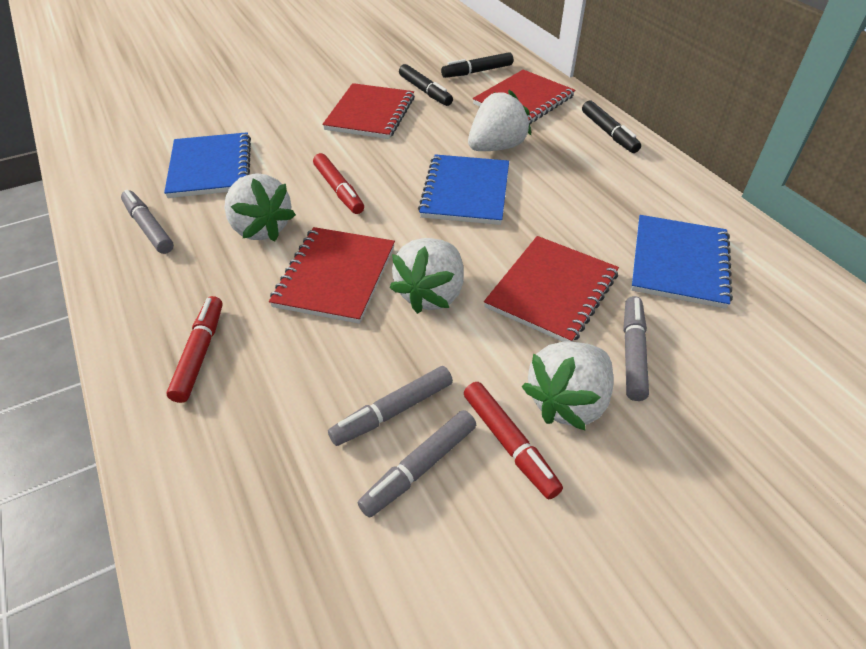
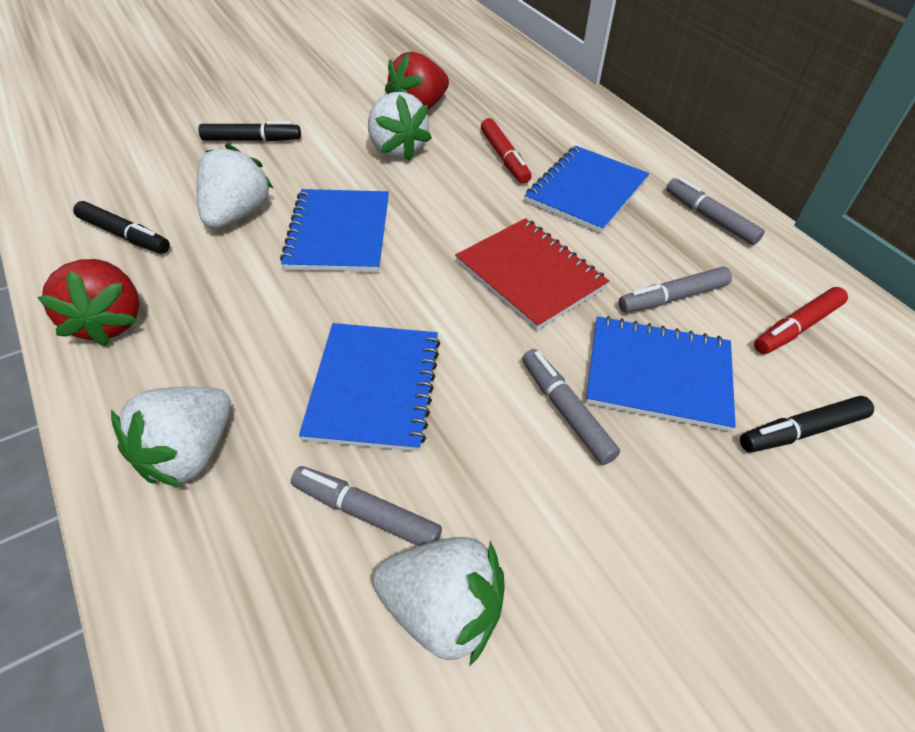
blue notebook: 3 -> 4
red marker: 3 -> 2
red notebook: 4 -> 1
red strawberry: 0 -> 2

